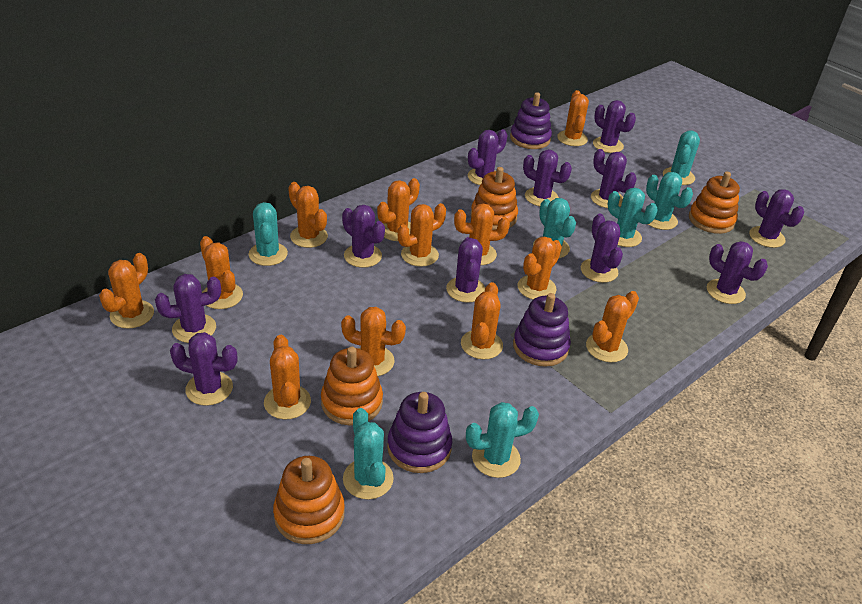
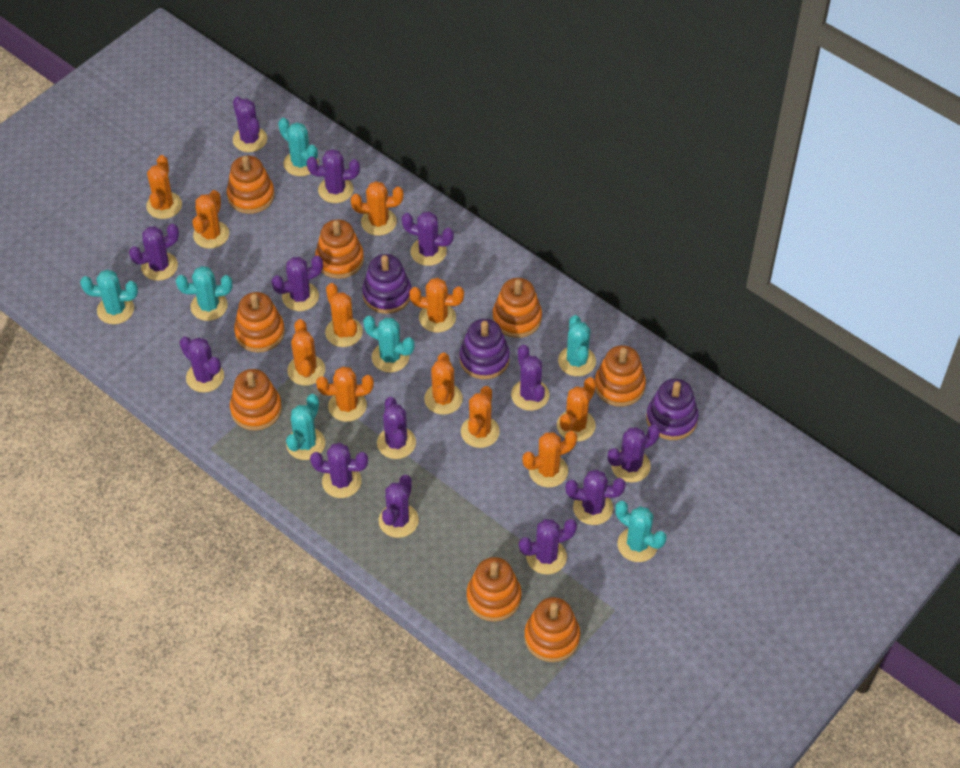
orange cactus: 12 -> 11
orange stacking toy: 4 -> 8
purple cactus: 11 -> 13

